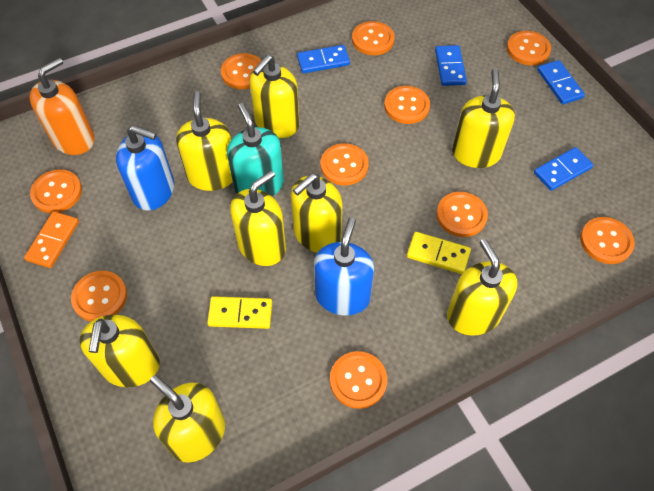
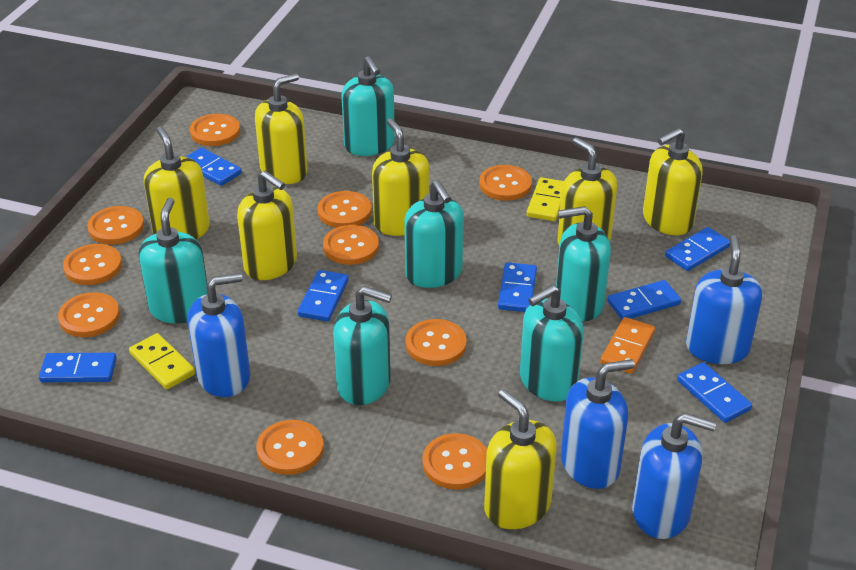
blue domino: 4 -> 7
blue soap dispenser: 2 -> 4
orange soap dispenser: 1 -> 0
turquoise soap dispenser: 1 -> 6
yellow soap dispenser: 8 -> 7

